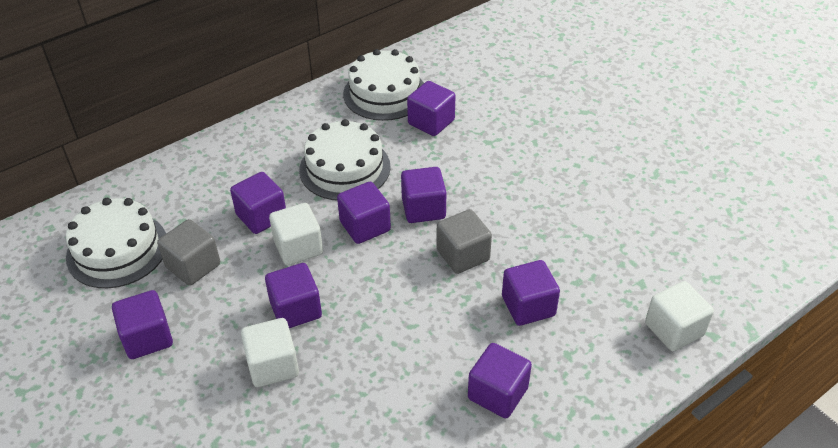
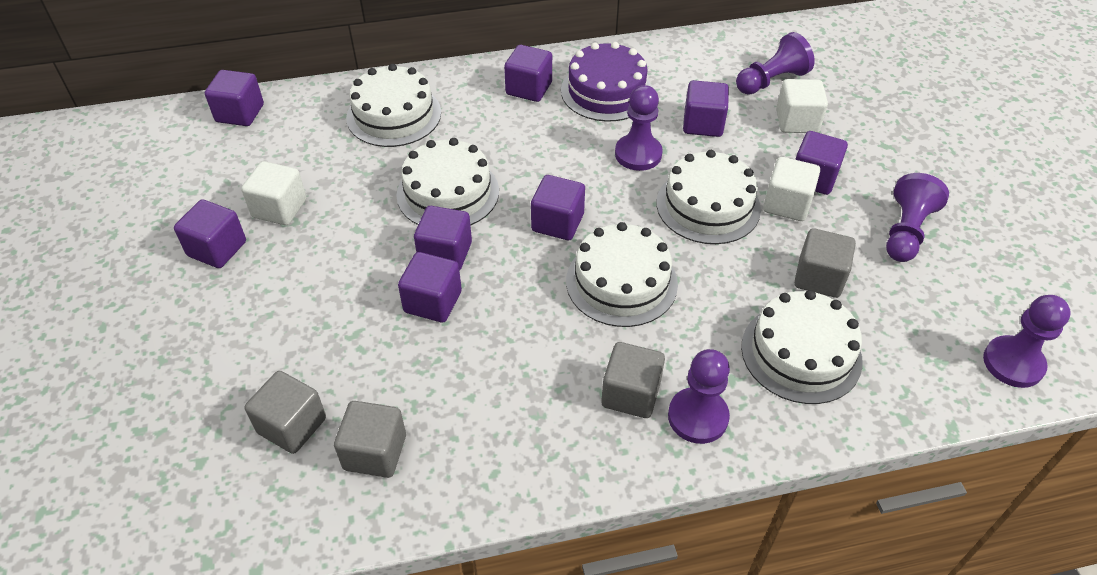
grey cube: 2 -> 4
purple cake: 0 -> 1
purple pawn: 0 -> 5
white cake: 3 -> 5

